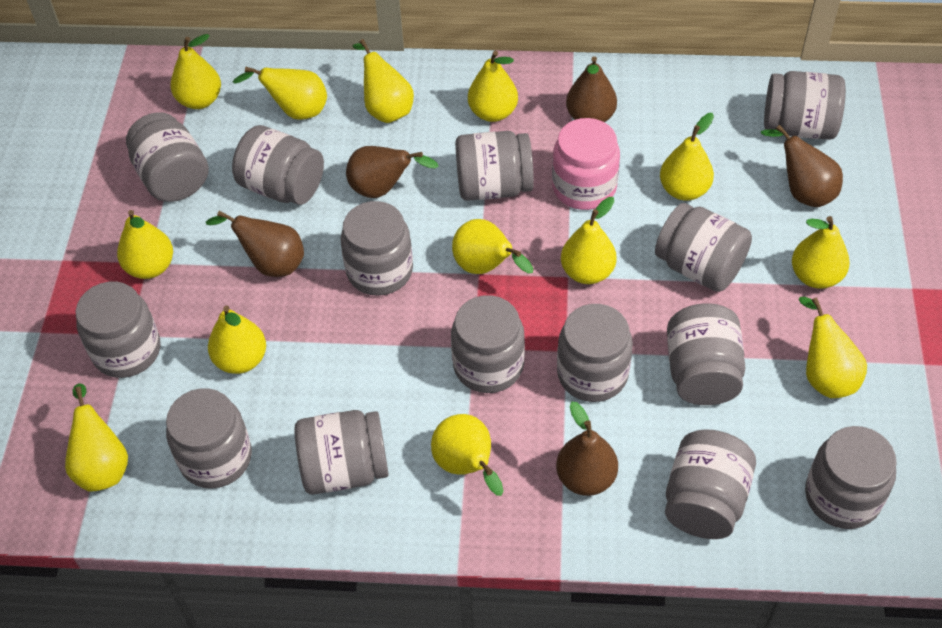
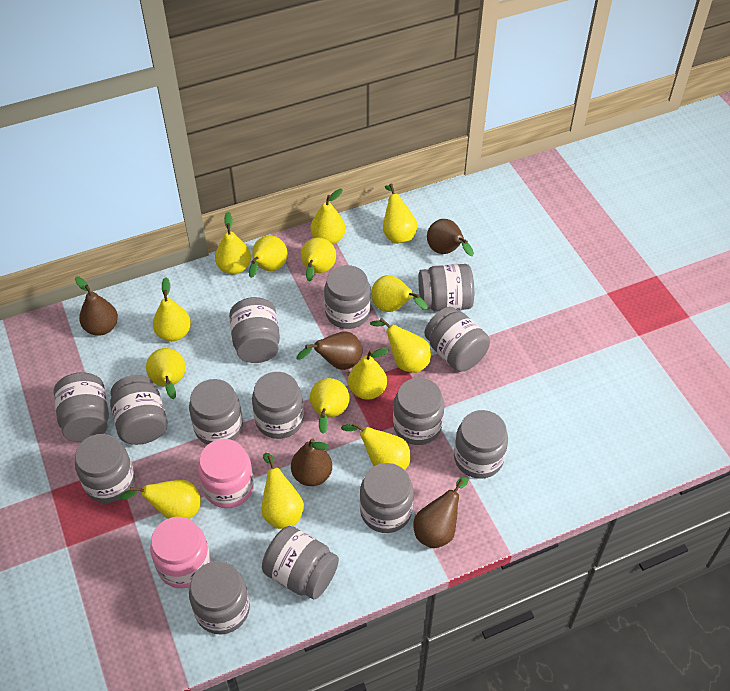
pink jar: 1 -> 2
yellow pear: 13 -> 14

